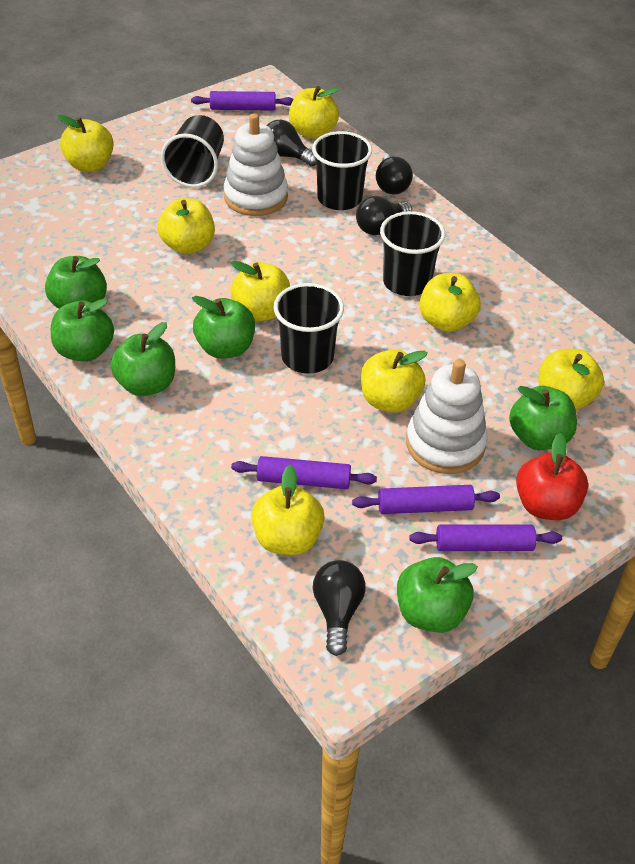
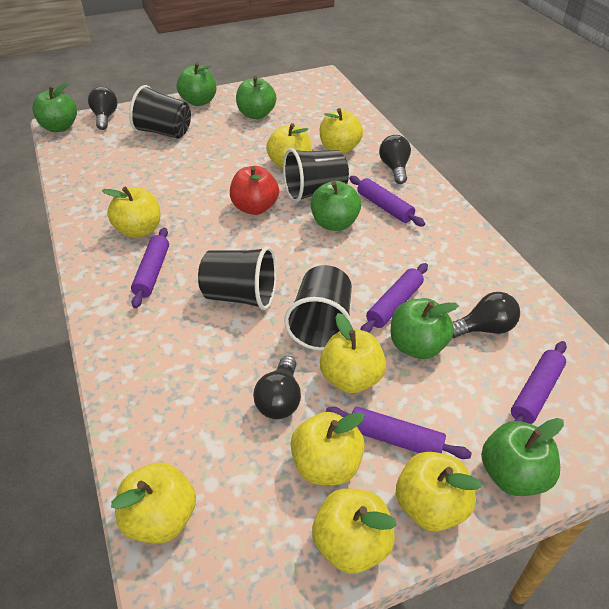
purple rolling pin: 4 -> 5
white stacking toy: 2 -> 0

